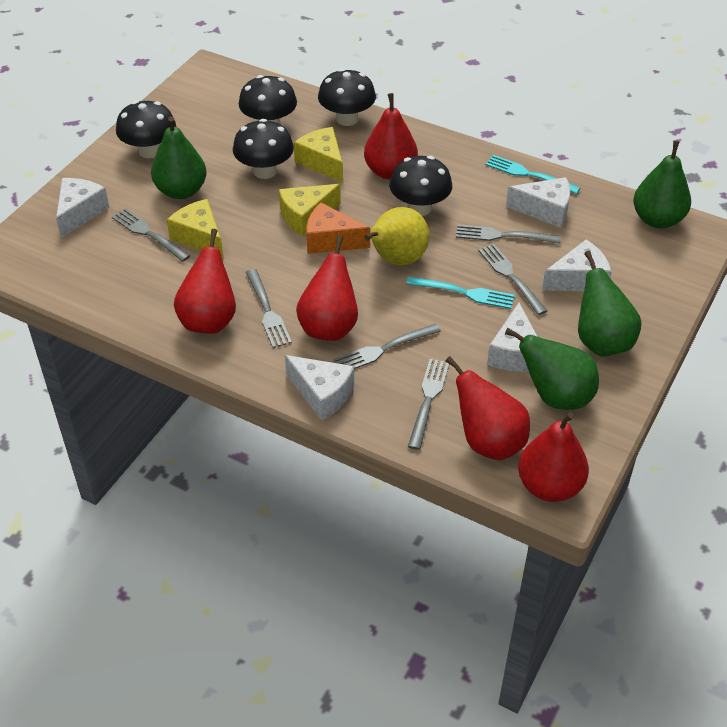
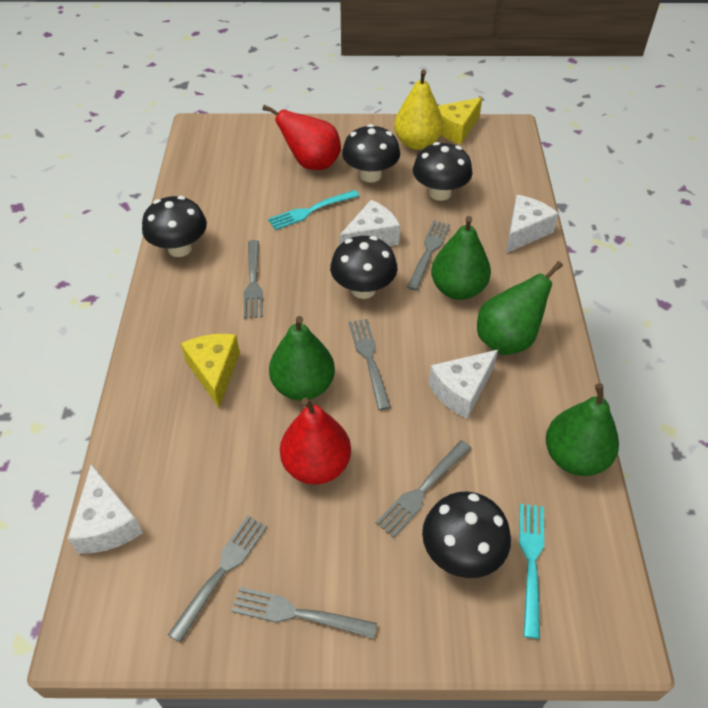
orange cheese: 1 -> 0
red pear: 5 -> 2
white cheese: 5 -> 4
yellow cheese: 3 -> 2

